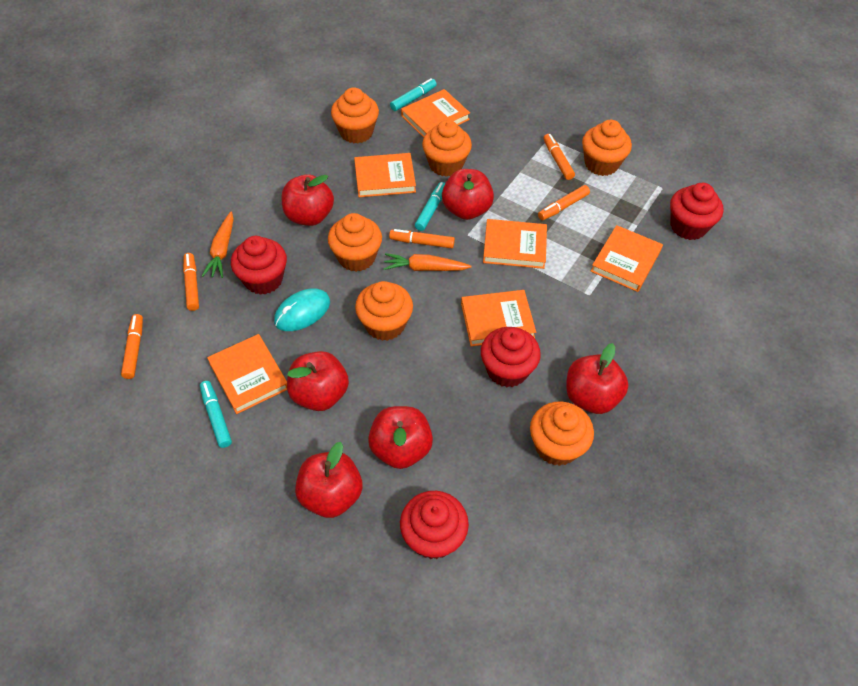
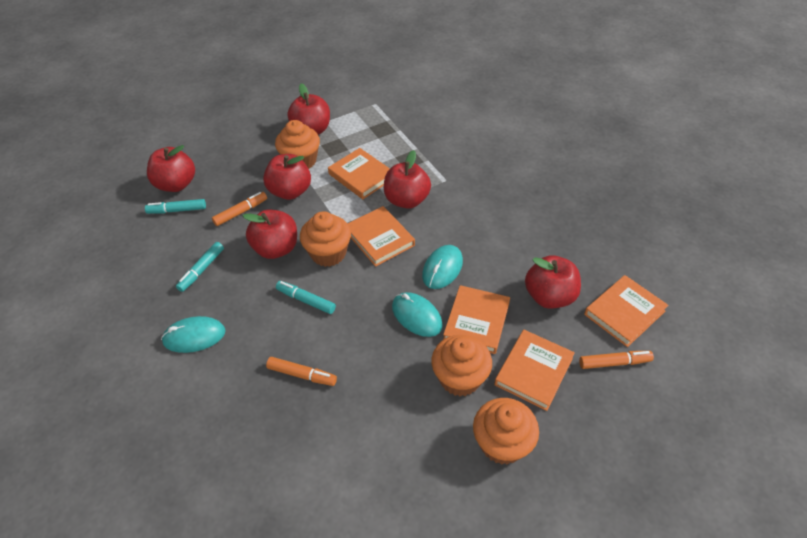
orange book: 6 -> 5
orange carrot: 2 -> 0
orange cupcake: 6 -> 4
orange marker: 5 -> 3
red cupcake: 4 -> 0
turquoise mouse: 1 -> 3

